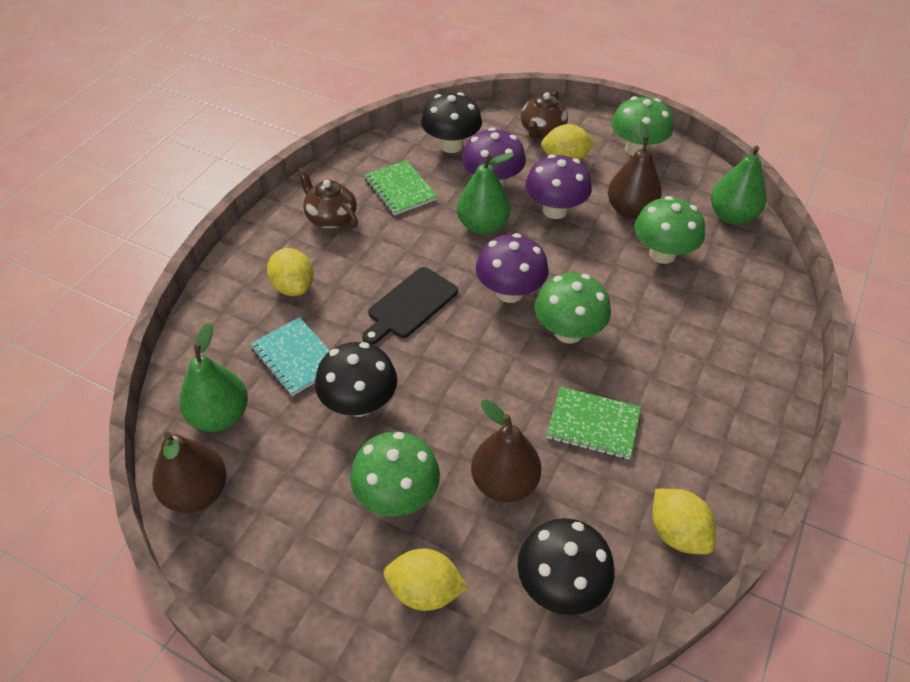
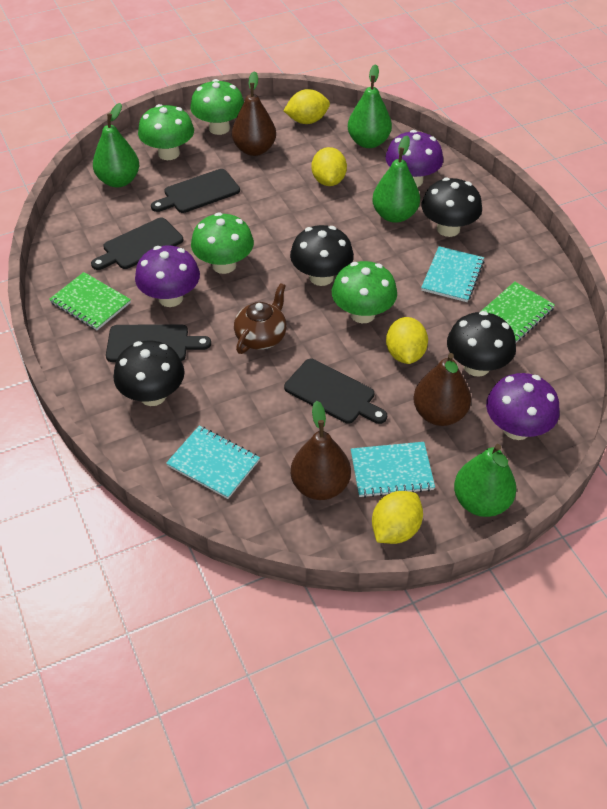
black cutting board: 1 -> 4
black mushroom: 3 -> 4
brown teapot: 2 -> 1
green pear: 3 -> 4
turquoise notebook: 1 -> 3

